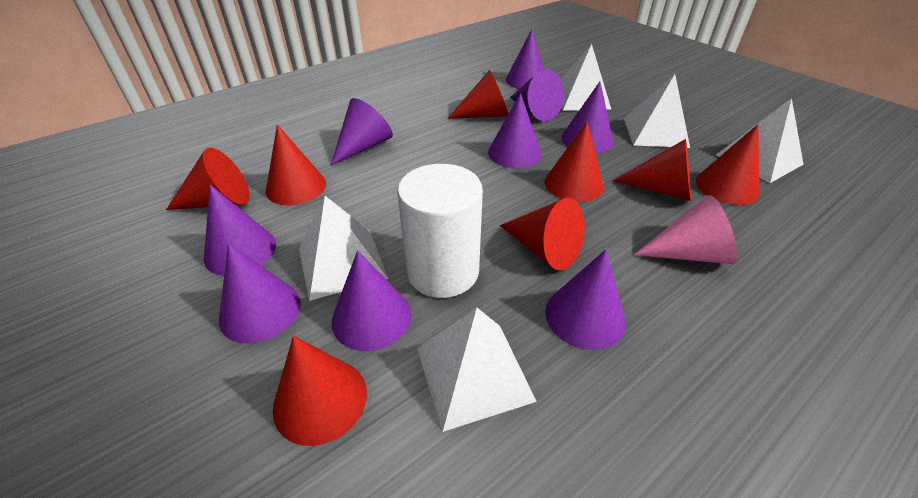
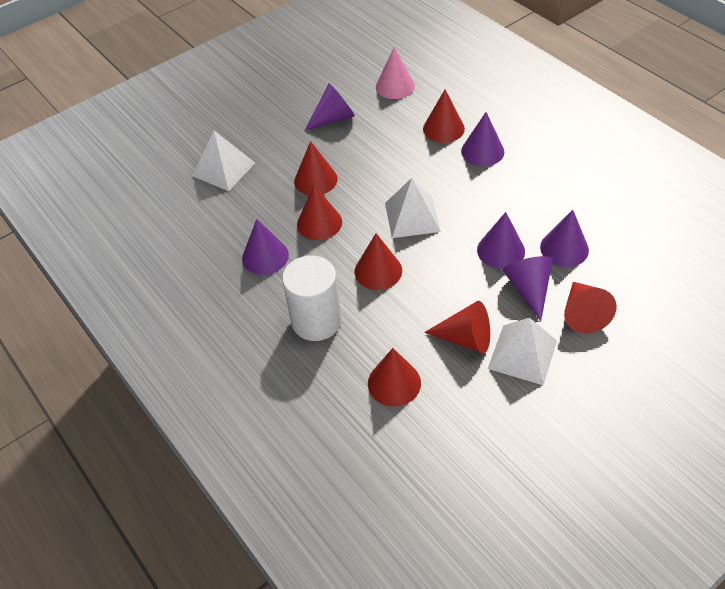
purple cone: 9 -> 6
red cone: 8 -> 7
white pyramid: 5 -> 3

